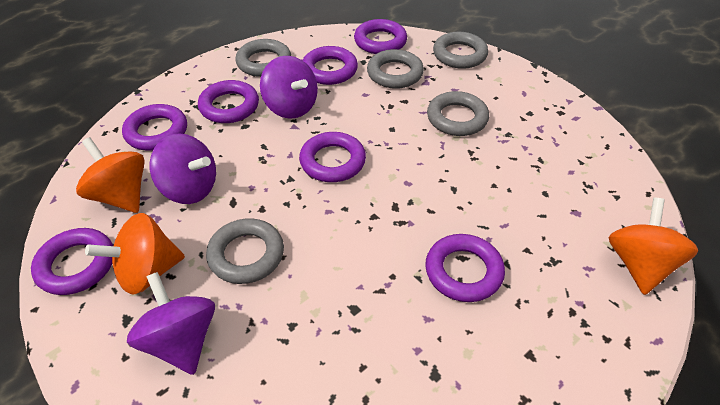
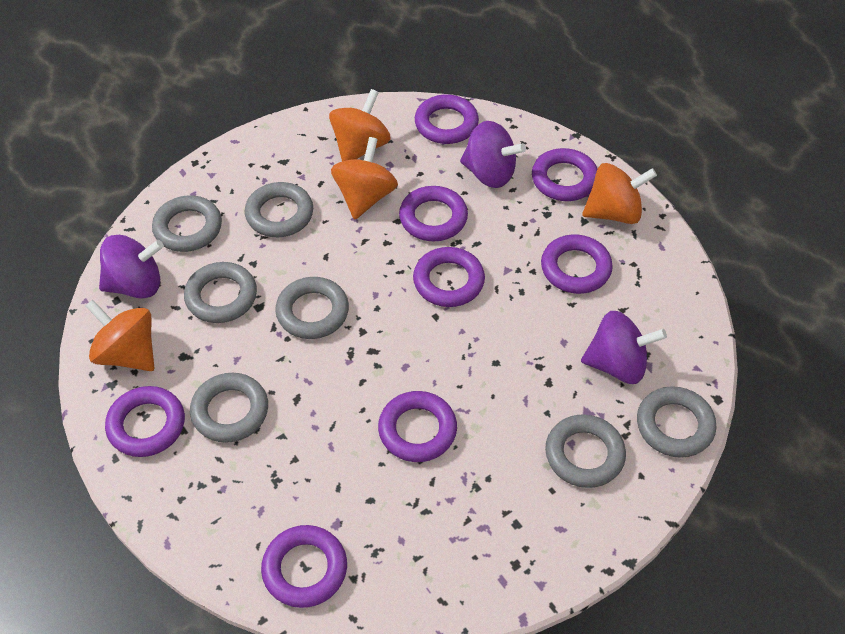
grey ring: 5 -> 7
orange spinning top: 3 -> 4
purple ring: 7 -> 8

